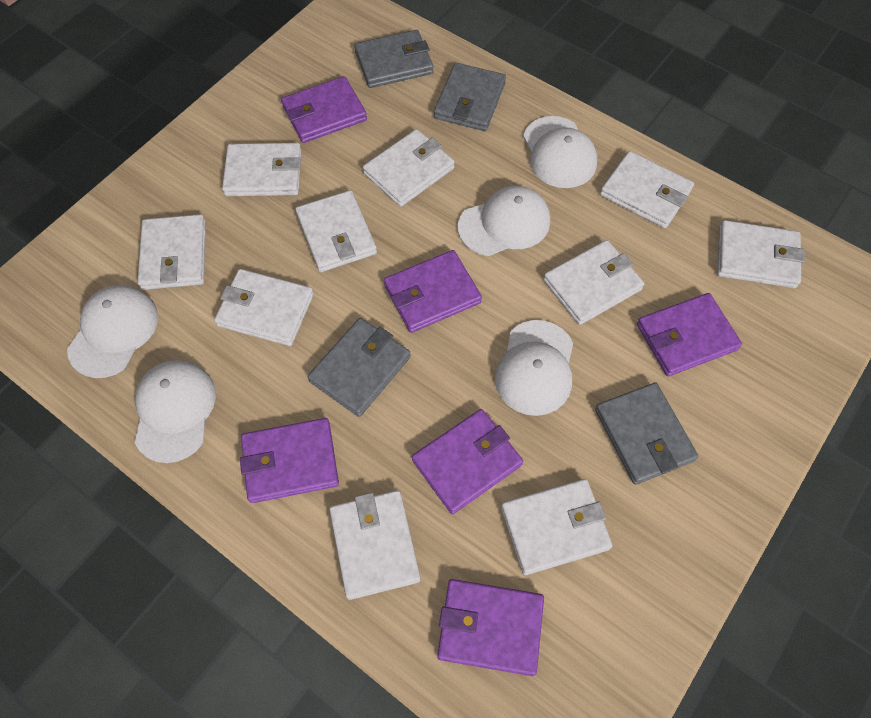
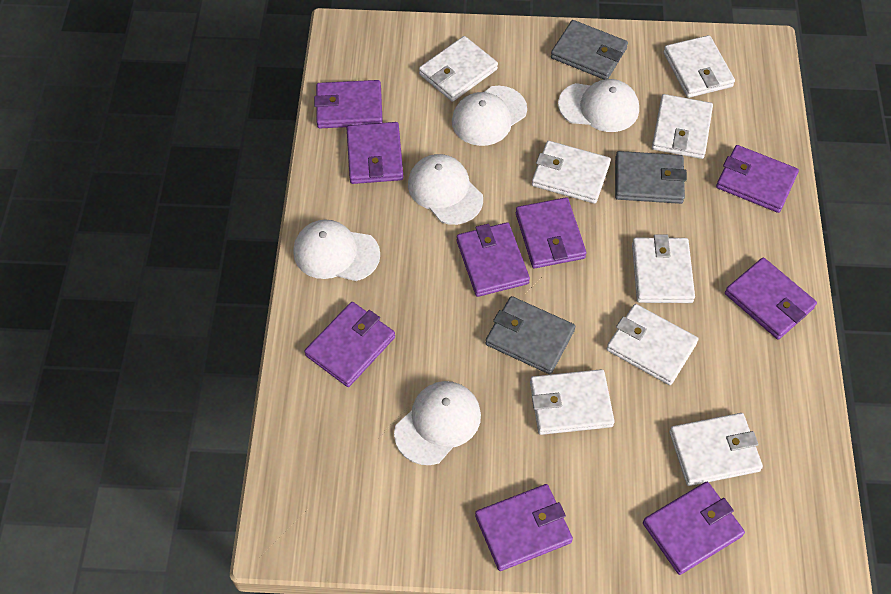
grey wallet: 4 -> 3
purple wallet: 6 -> 9
white wallet: 10 -> 8

